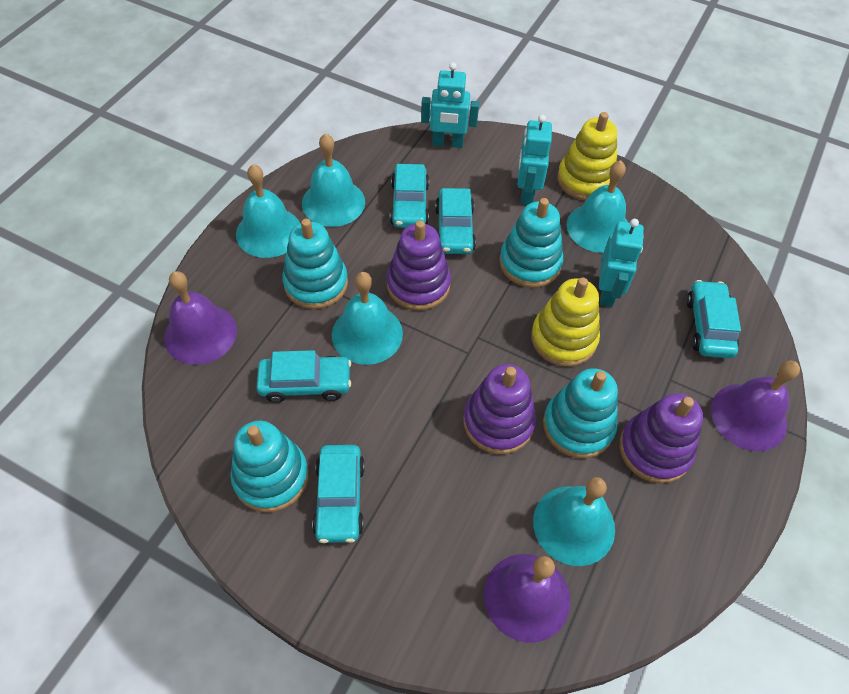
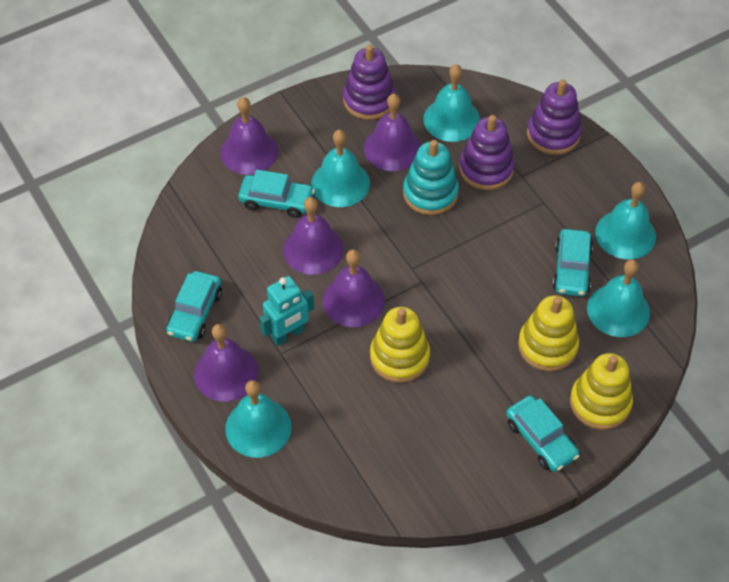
purple bell: 3 -> 5
turquoise car: 5 -> 4
turquoise robot: 3 -> 1
turquoise stacking toy: 4 -> 1
yellow stacking toy: 2 -> 3

